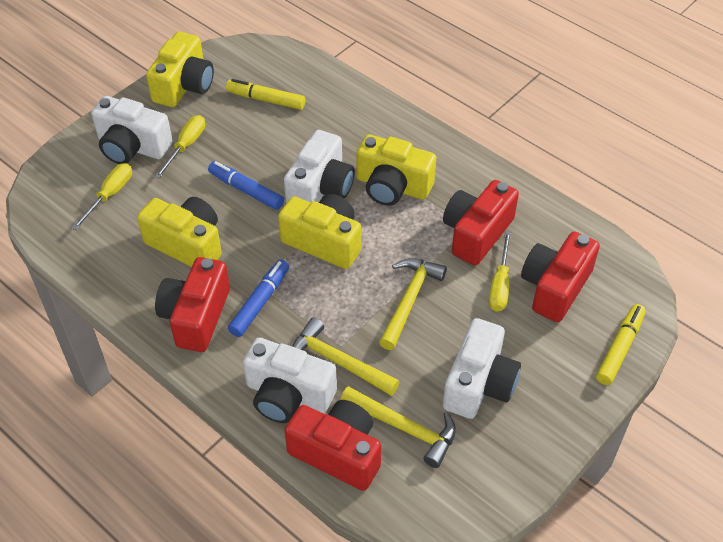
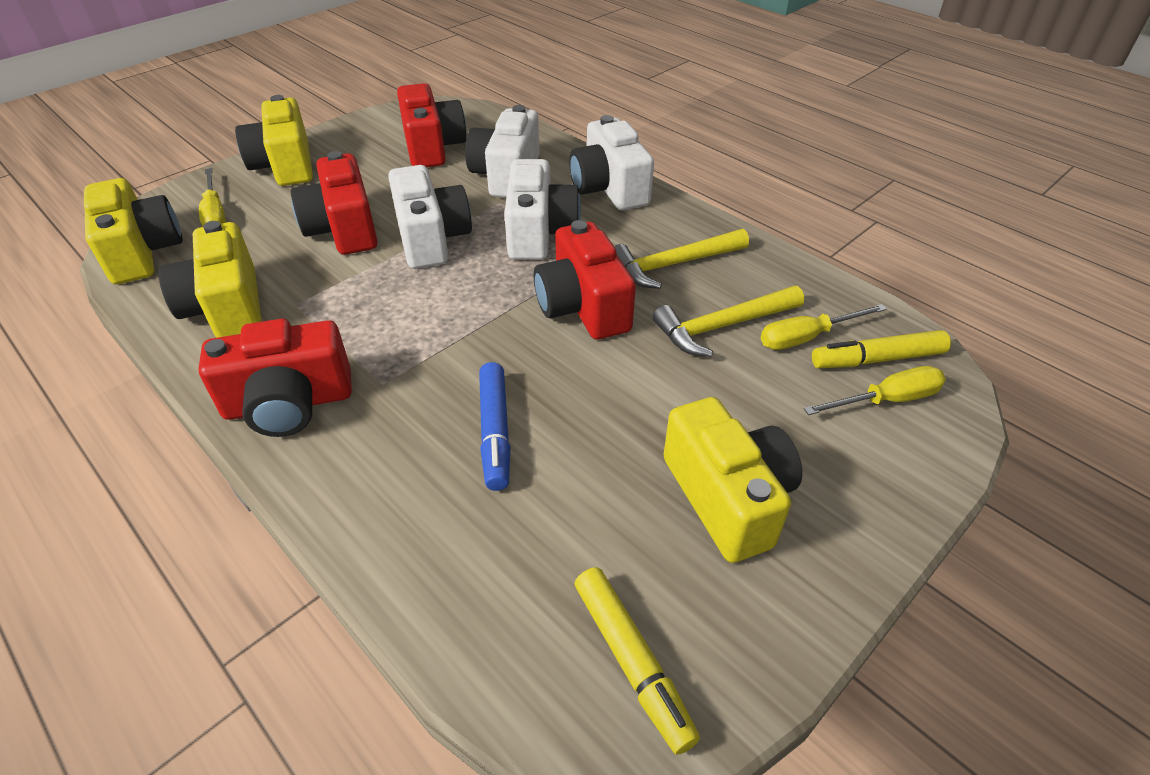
blue marker: 2 -> 1
yellow hammer: 3 -> 2

